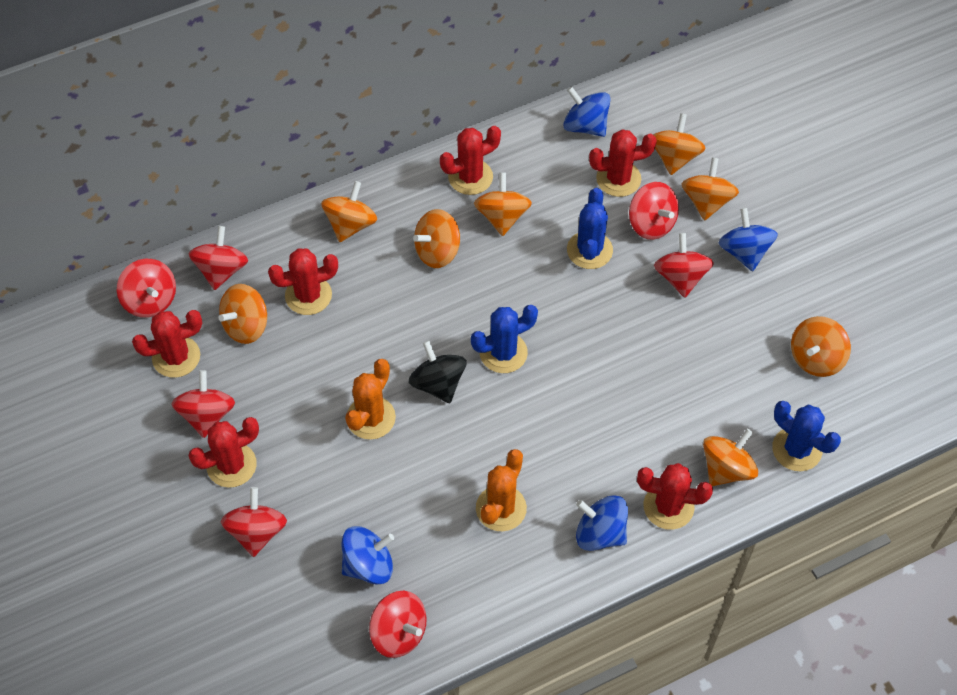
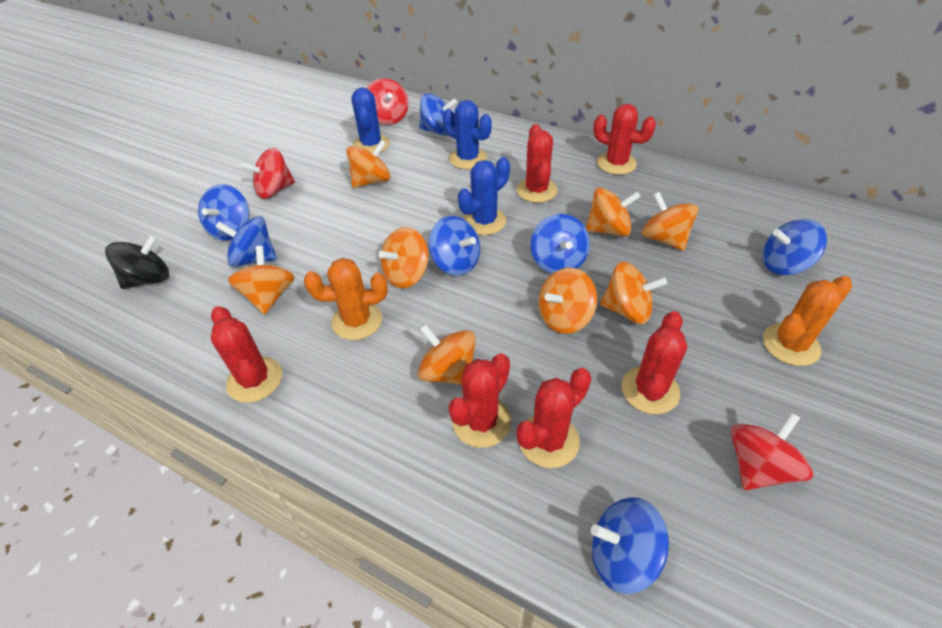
blue spinning top: 4 -> 7
red spinning top: 7 -> 3

